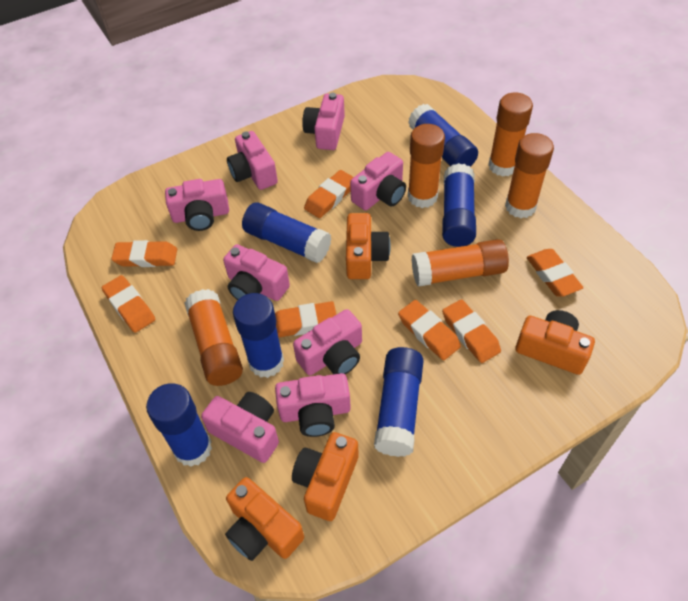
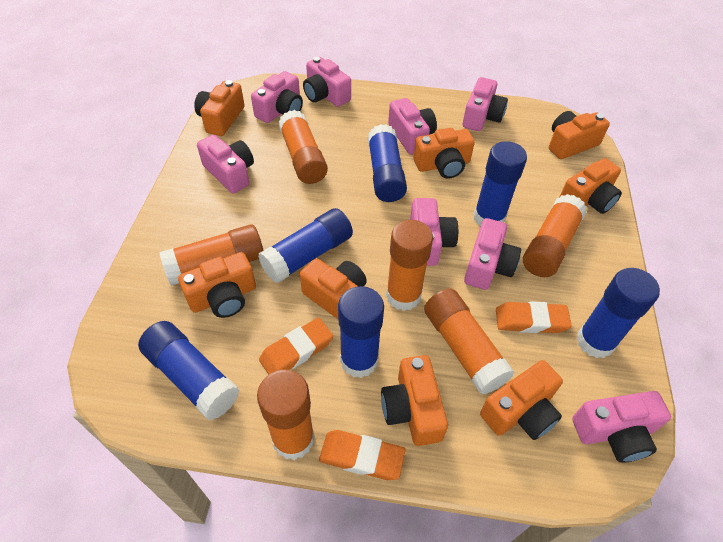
orange camera: 4 -> 8
orange eraser: 7 -> 3
orange glue stick: 5 -> 6

